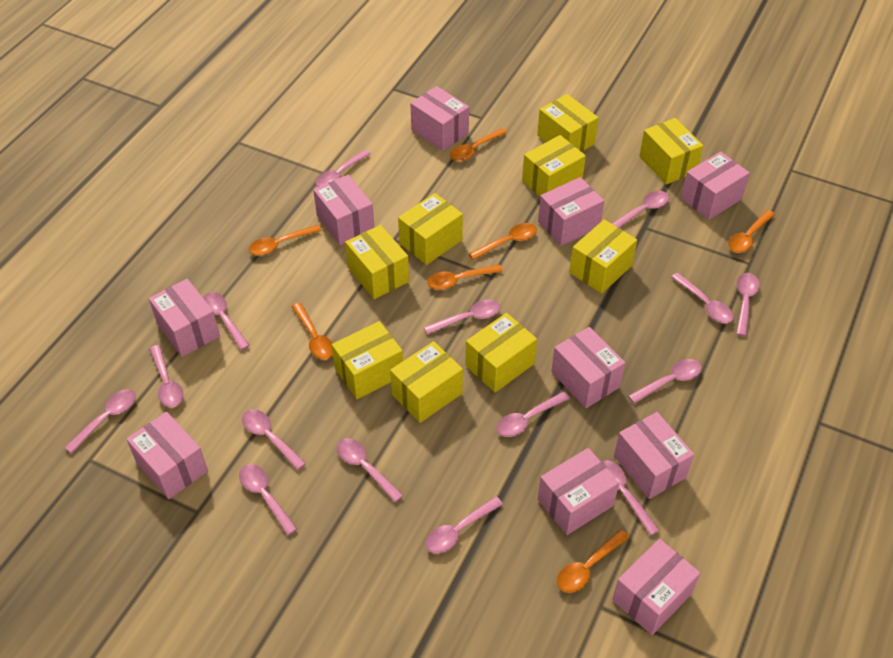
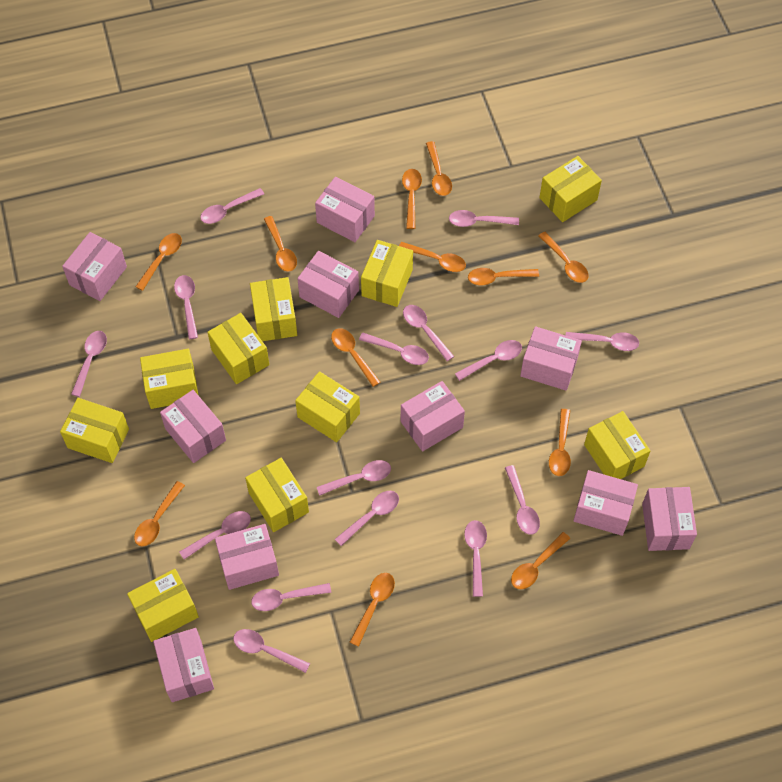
orange spoon: 7 -> 12
yellow box: 9 -> 10

